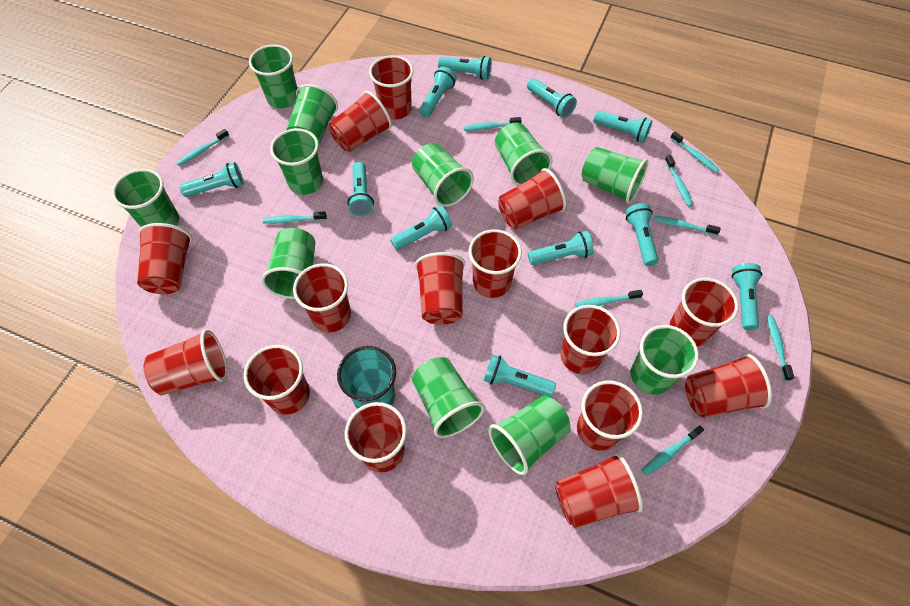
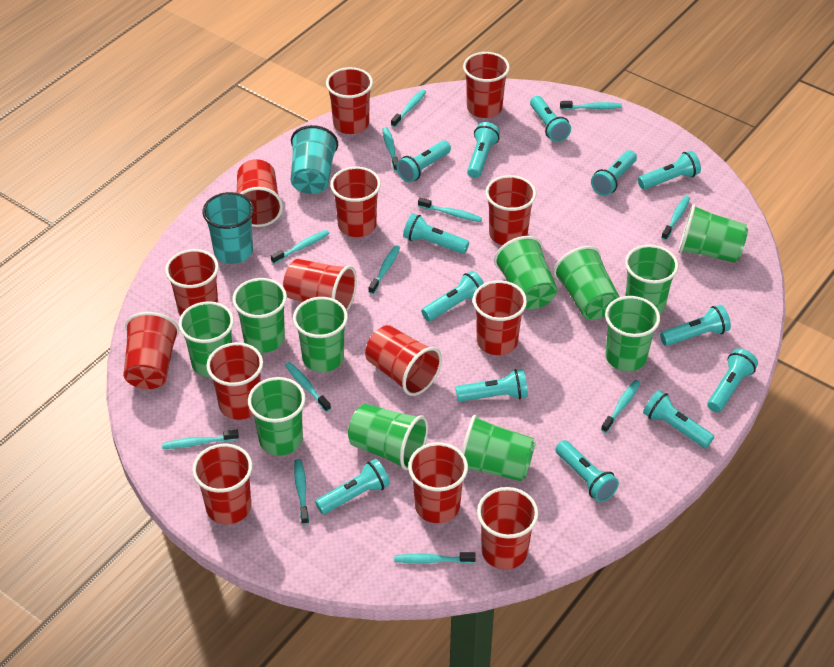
red cup: 15 -> 14
turquoise cup: 1 -> 2
turquoise flashlight: 11 -> 13
turquoise toothbrush: 9 -> 12

